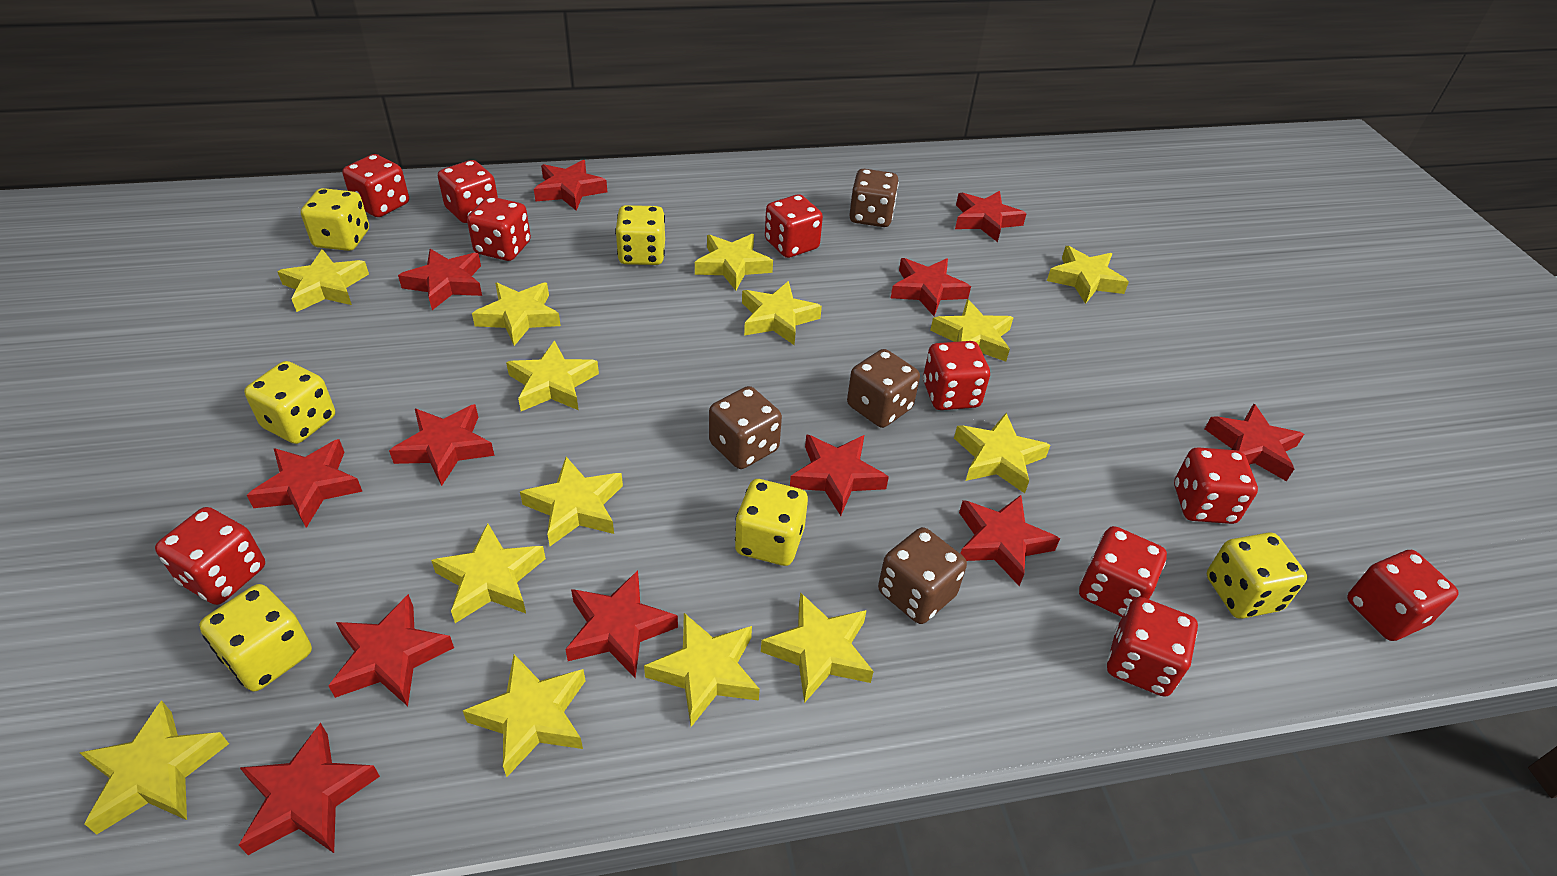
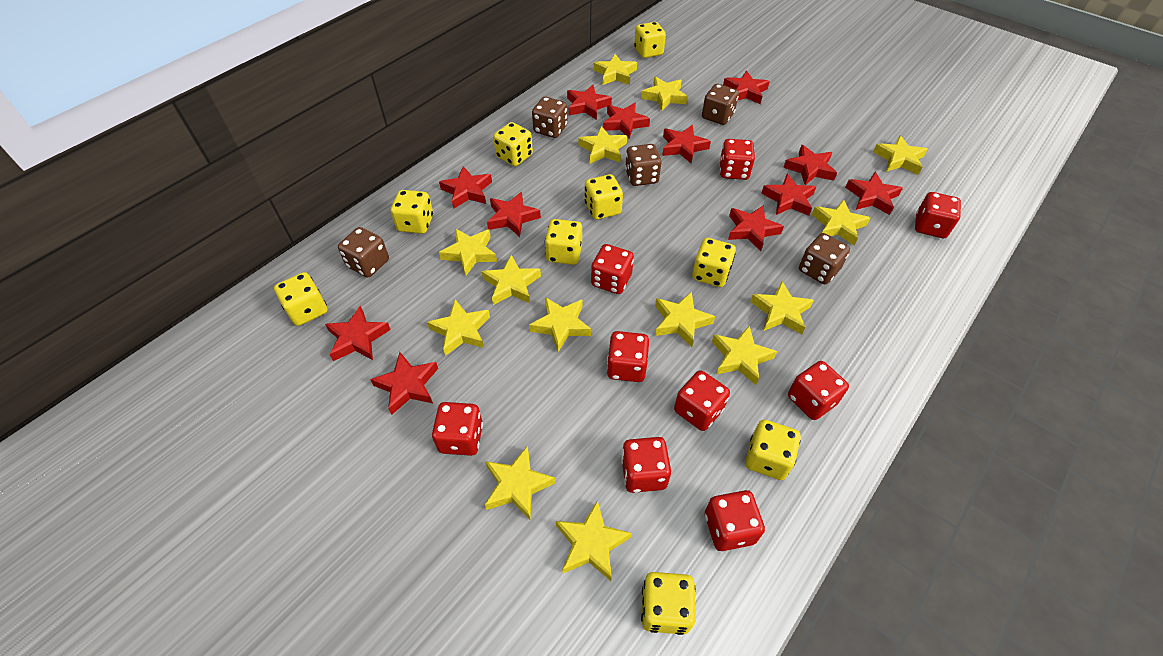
brown dice: 4 -> 5
red dice: 10 -> 9
yellow dice: 6 -> 9

